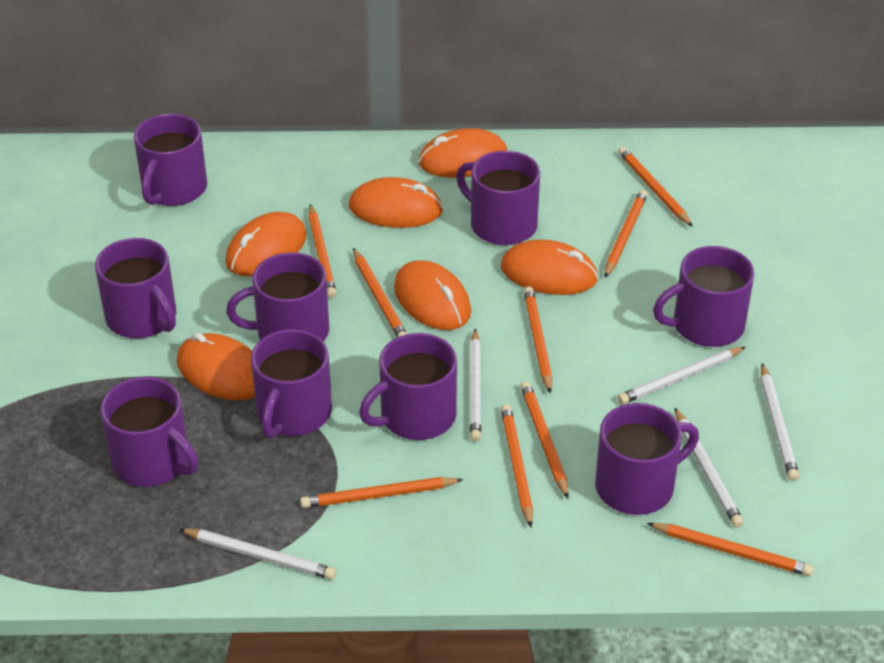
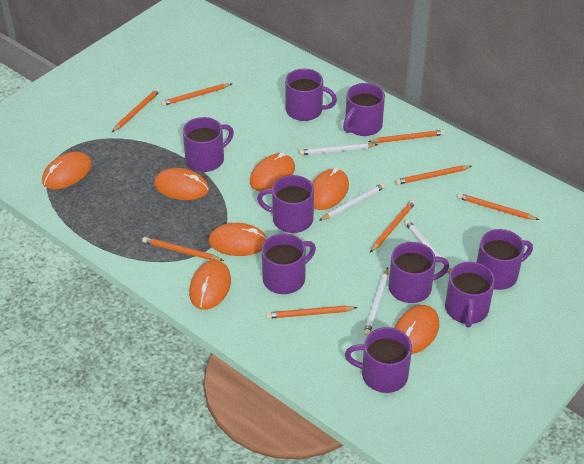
orange mouse: 6 -> 7
orange pencil: 9 -> 8
white pencil: 5 -> 4

